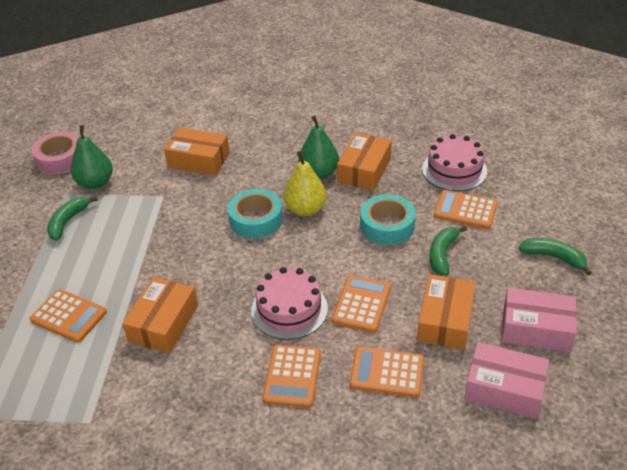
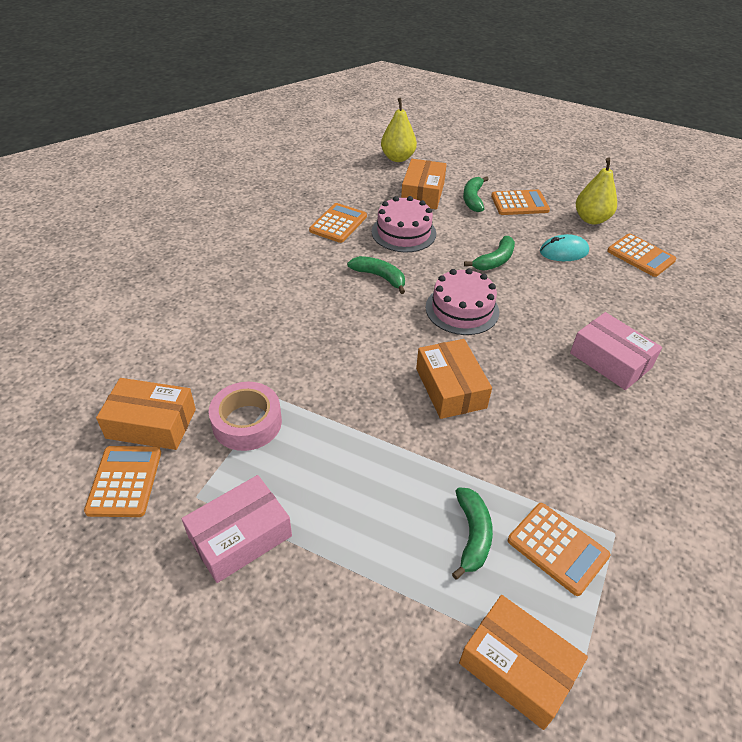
green banana: 3 -> 4
green pear: 2 -> 0
turquoise mouse: 0 -> 1
turquoise tape: 2 -> 0
yellow pear: 1 -> 2

